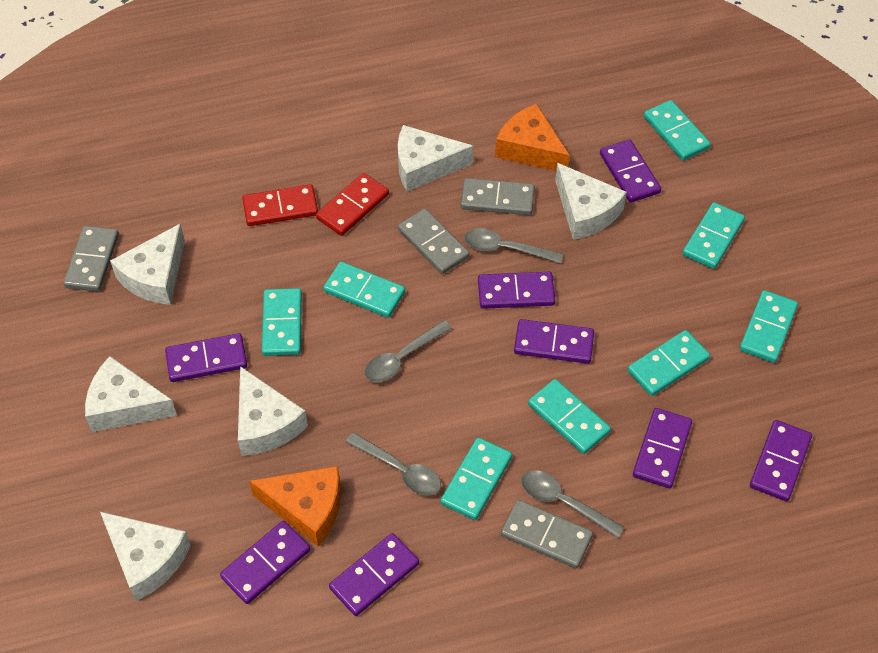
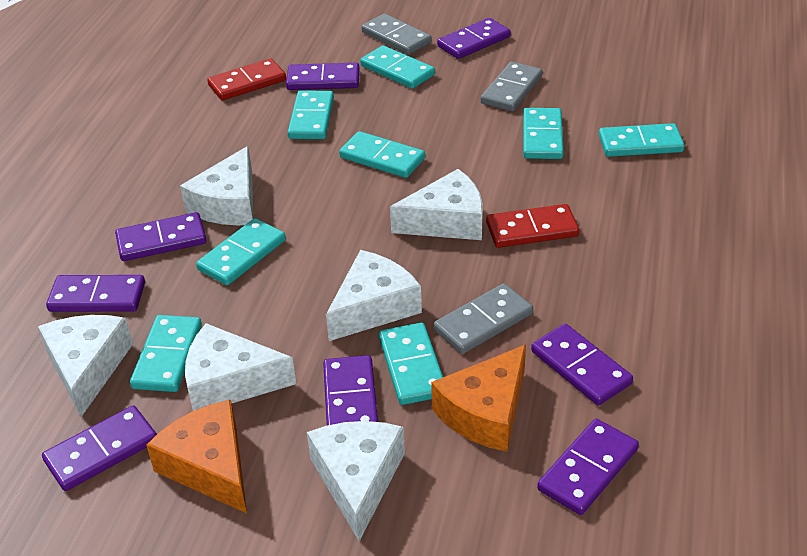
grey domino: 4 -> 3
grey spoon: 4 -> 0

